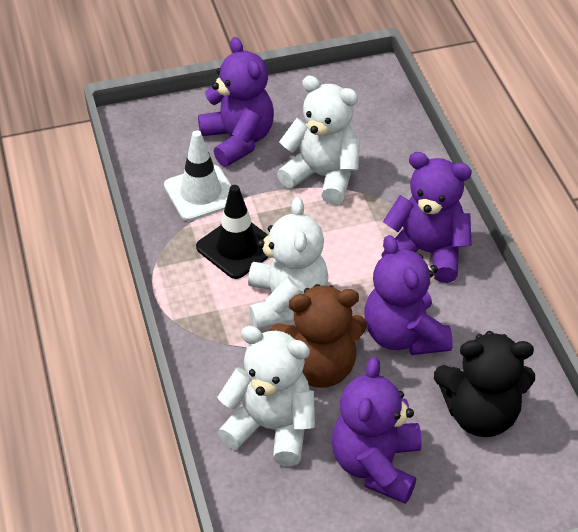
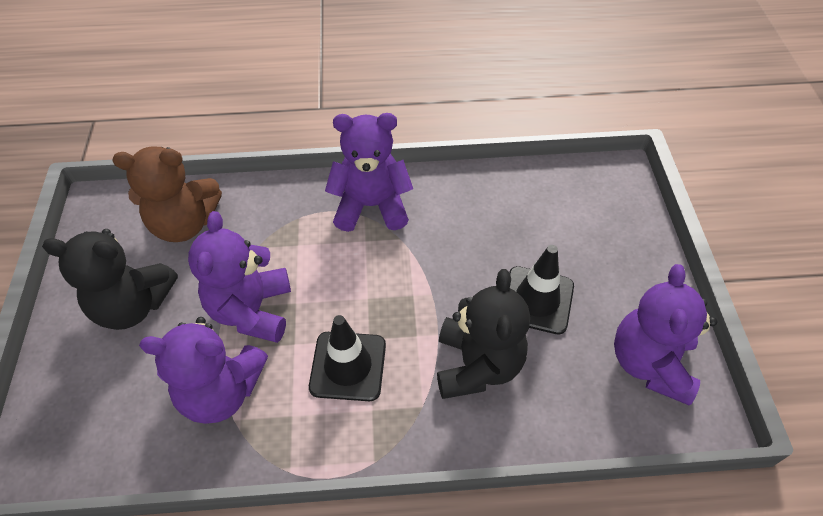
black teddy bear: 1 -> 2
black traffic cone: 1 -> 2
white teddy bear: 3 -> 0
white traffic cone: 1 -> 0

